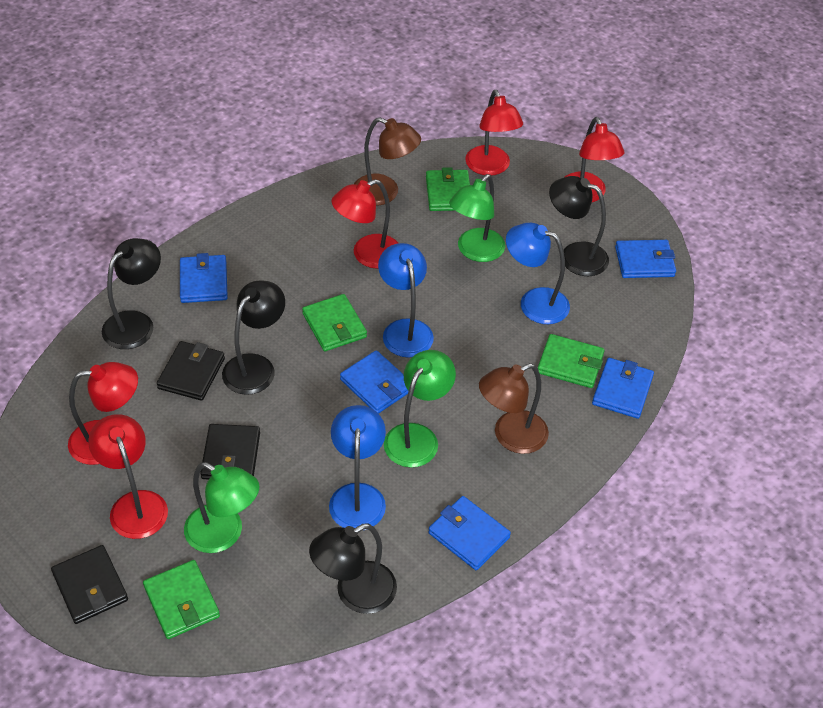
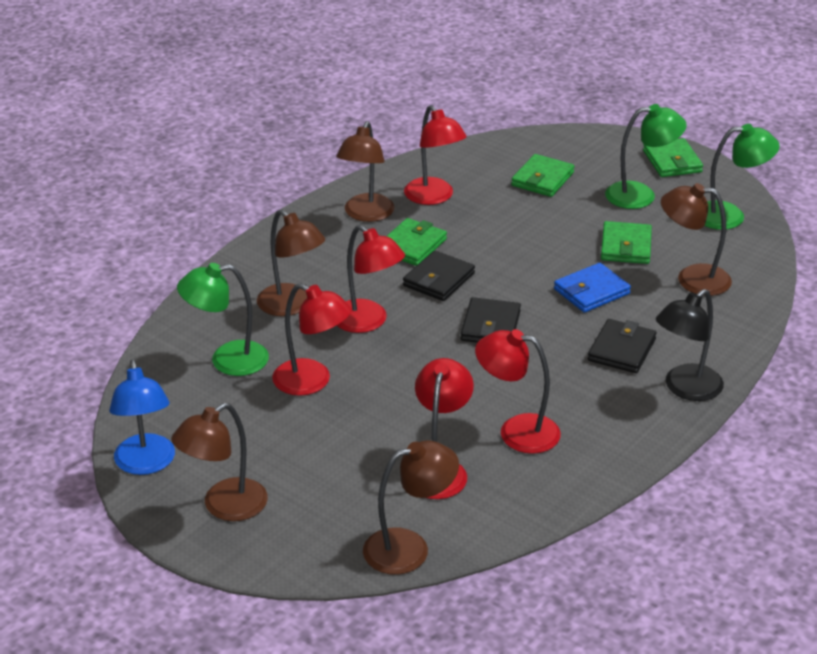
black lamp: 4 -> 1
blue lamp: 3 -> 1
blue wallet: 5 -> 1
brown lamp: 2 -> 5

